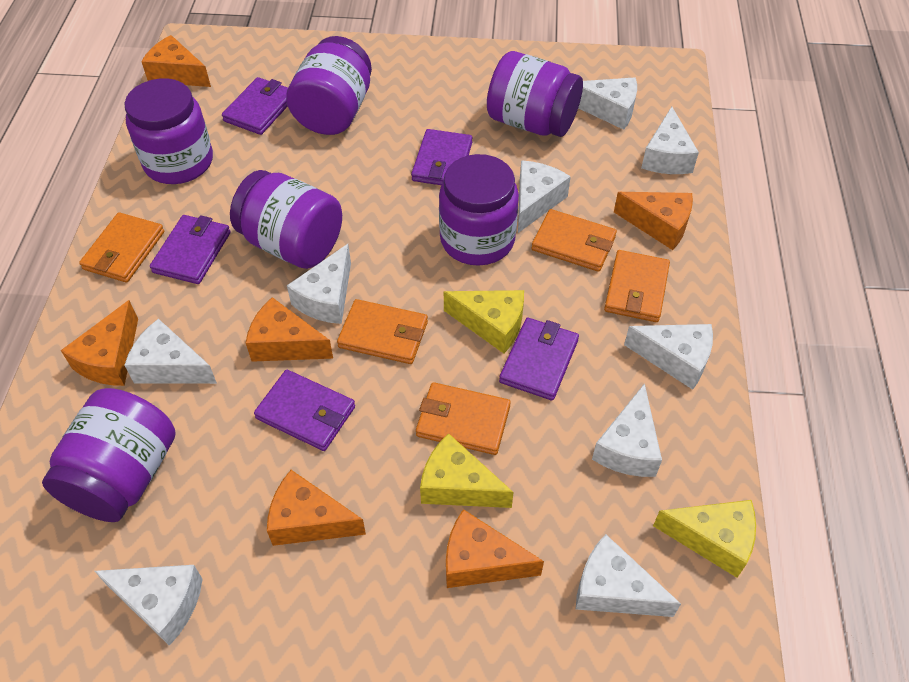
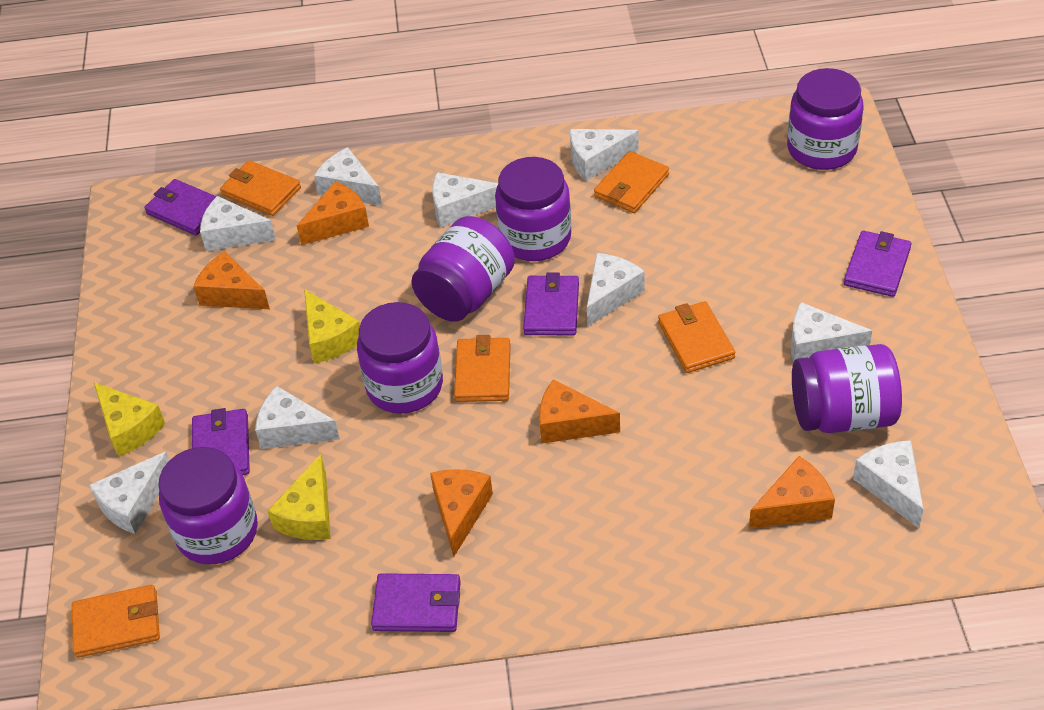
orange cheese: 6 -> 5

